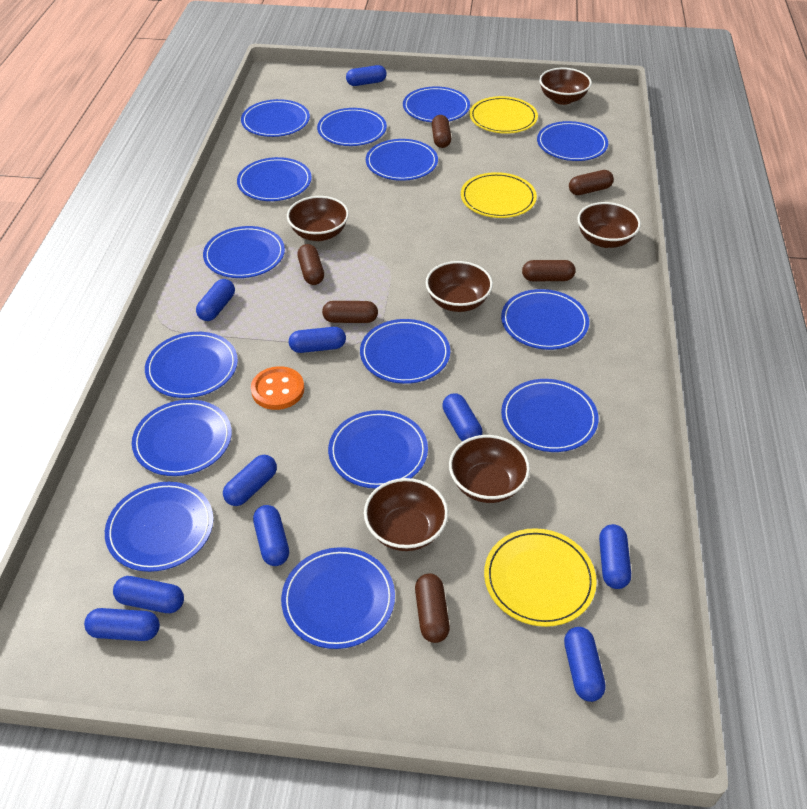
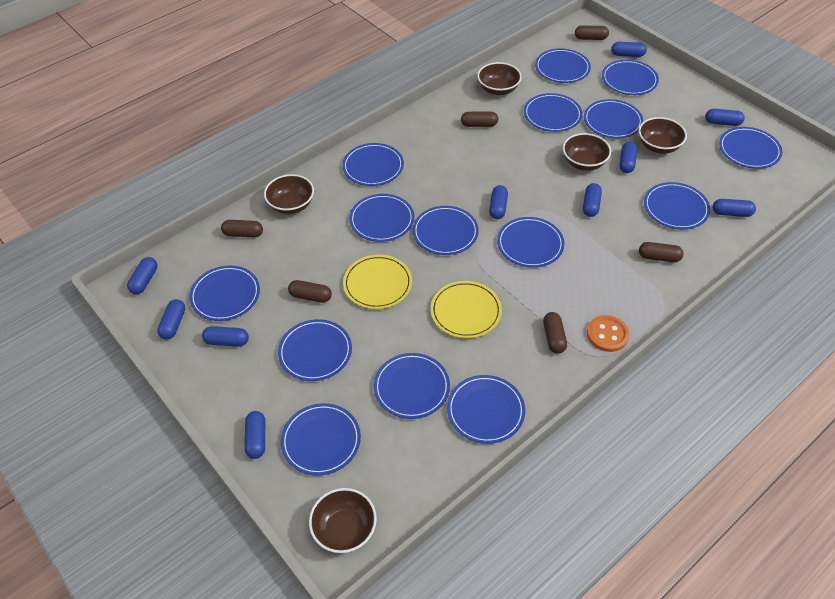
brown bowl: 6 -> 5
yellow plate: 3 -> 2

